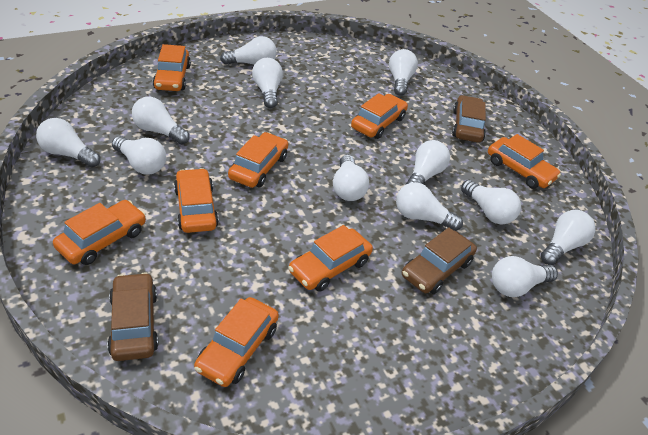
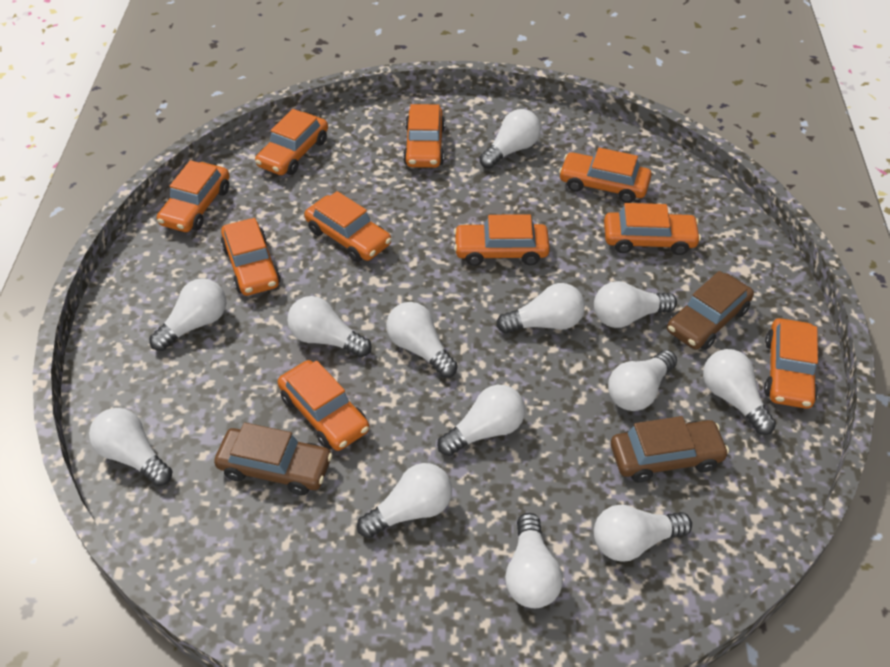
orange car: 8 -> 10
white light bulb: 12 -> 13

